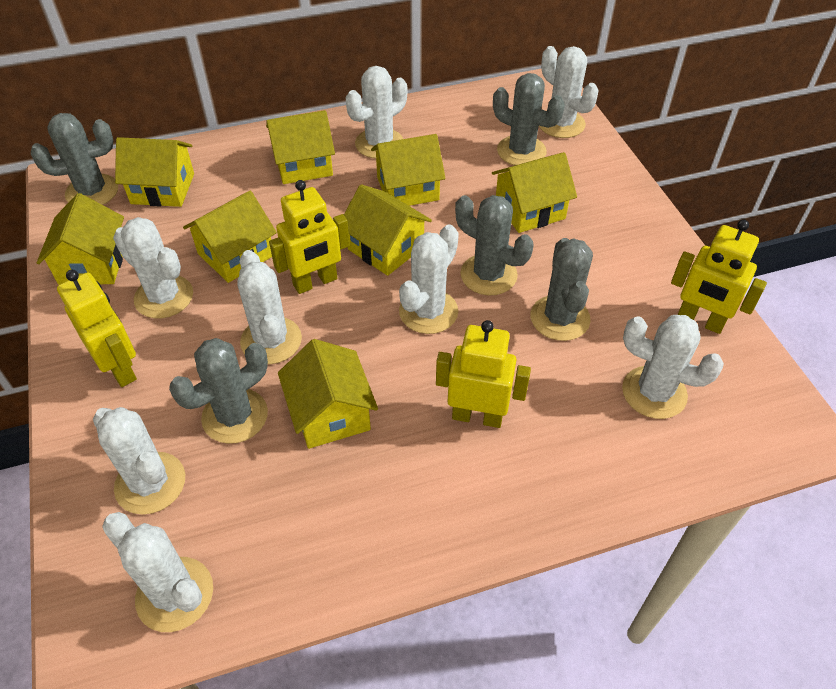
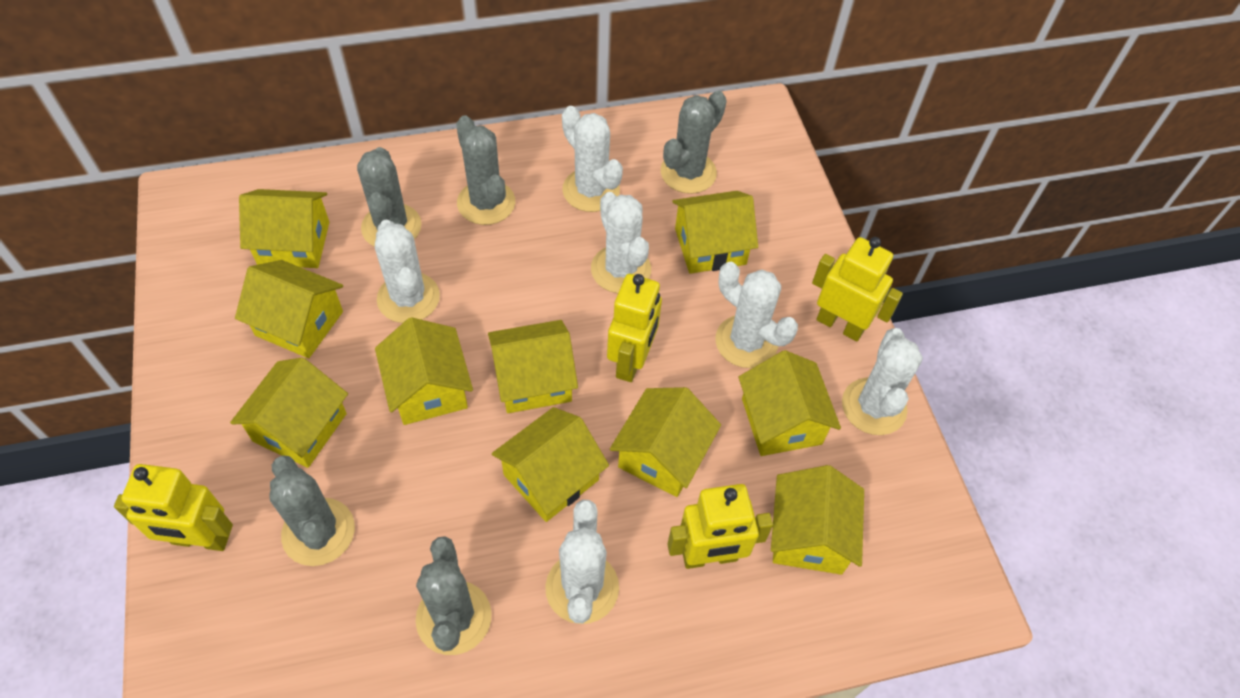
white cactus: 8 -> 6
yellow house: 8 -> 10

